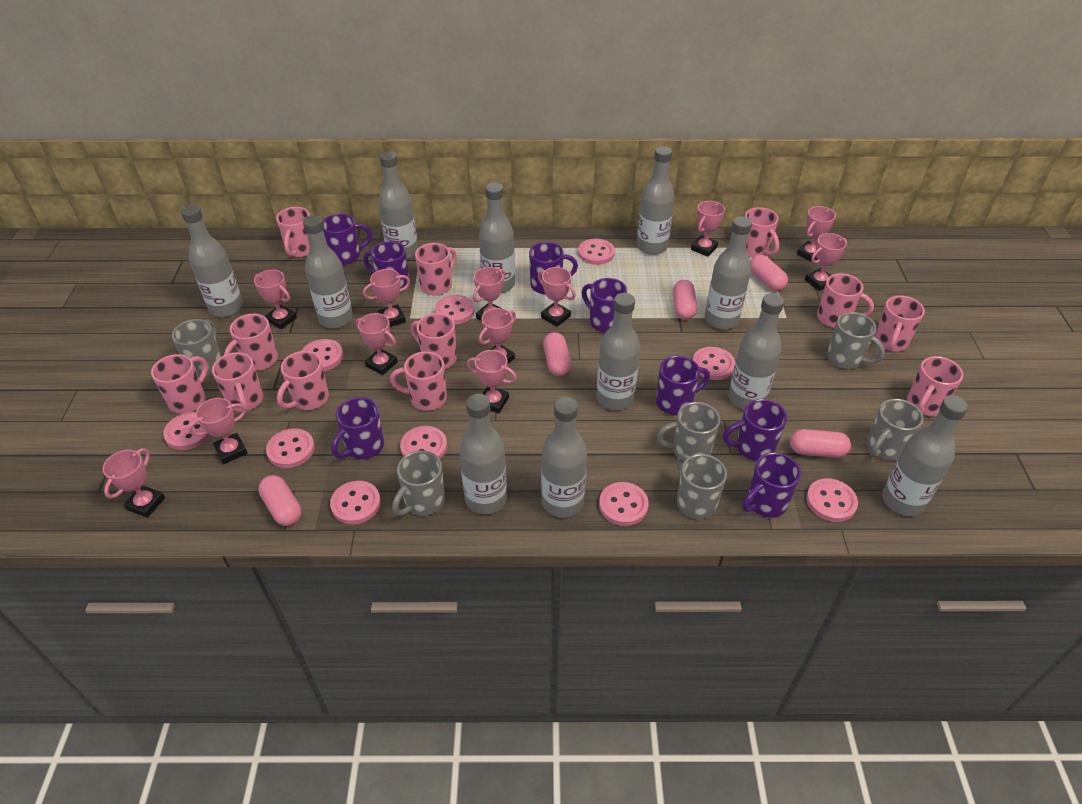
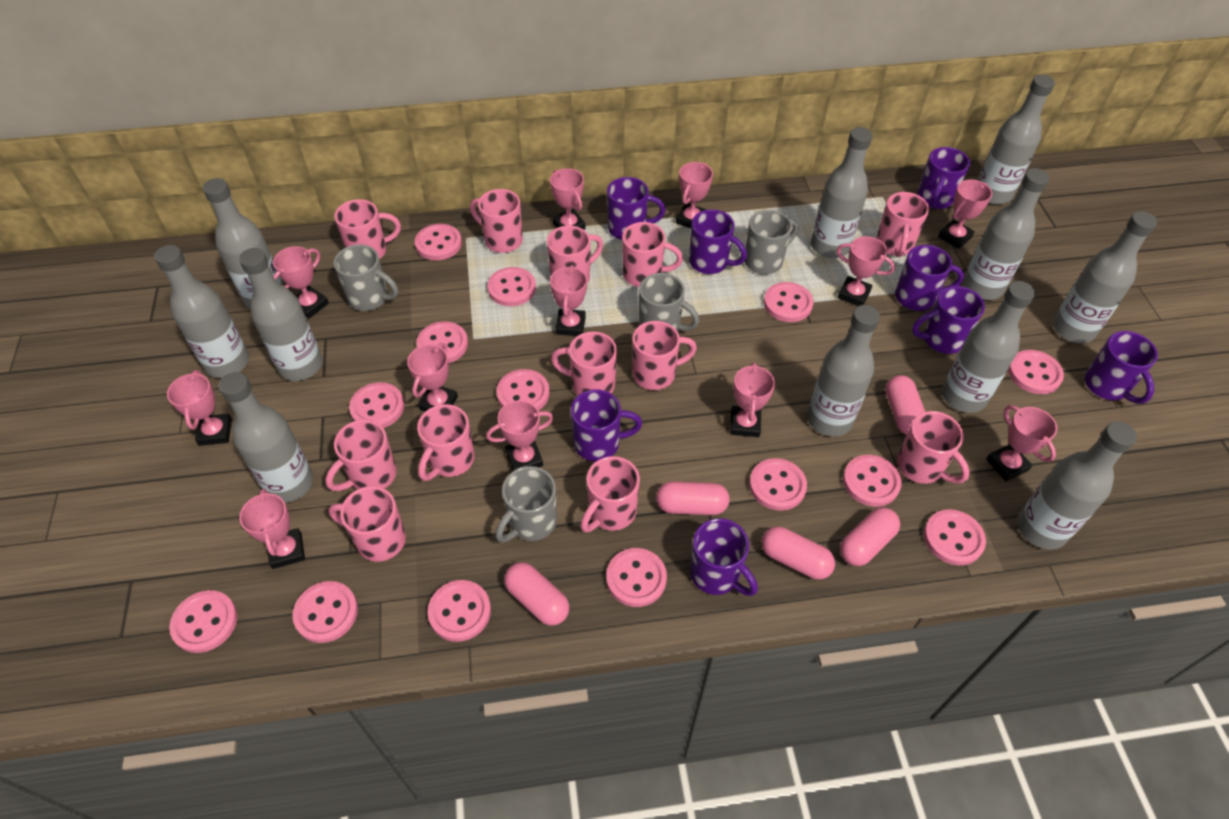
grey mug: 6 -> 4
pink button: 10 -> 14

